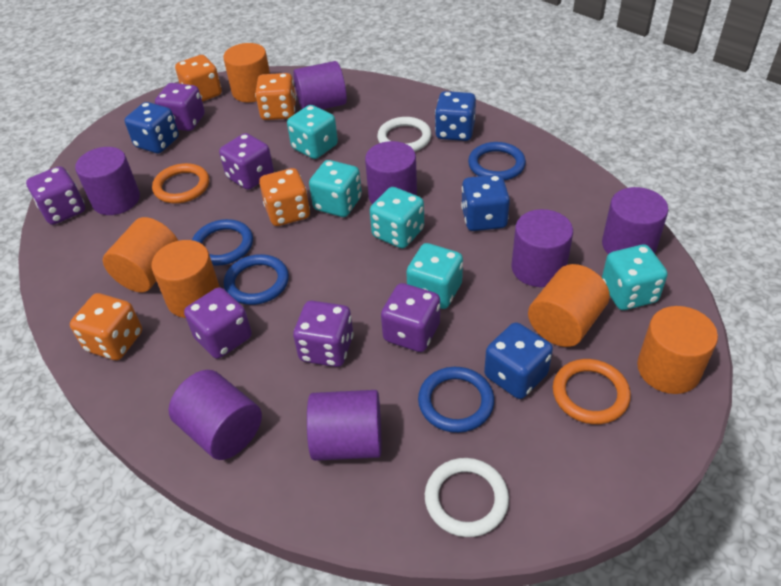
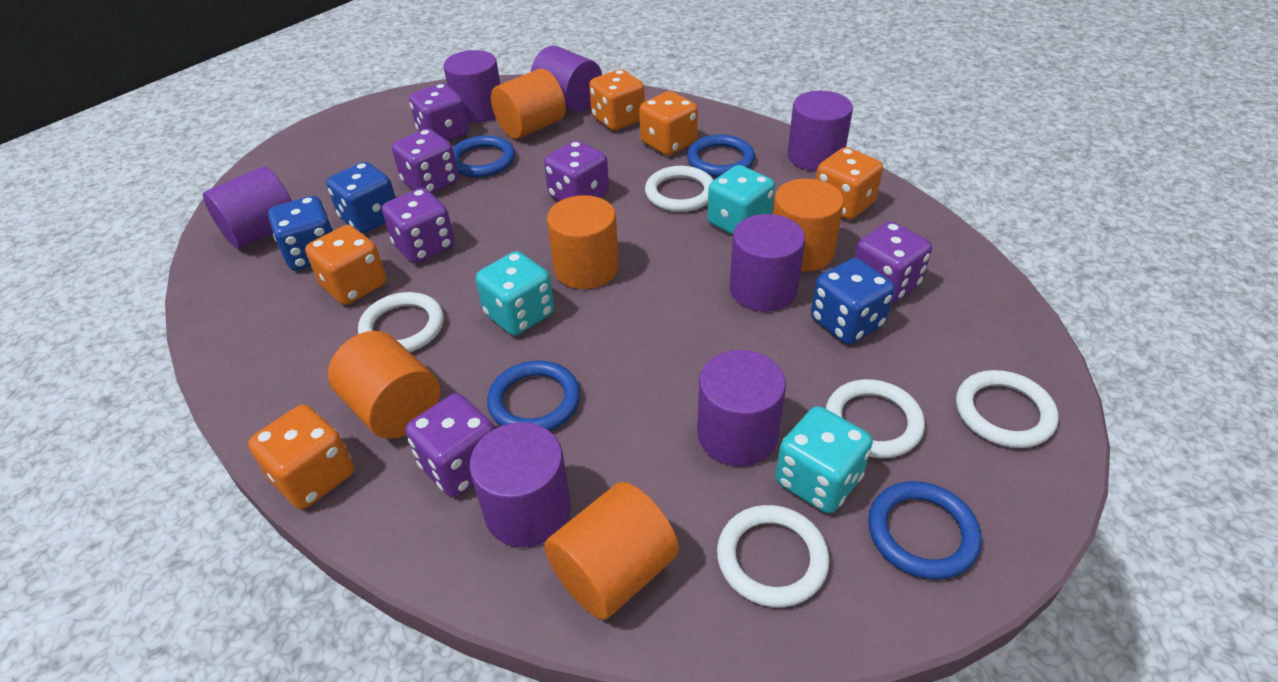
blue dice: 4 -> 3
orange dice: 4 -> 5
orange ring: 2 -> 0
turquoise dice: 5 -> 3
white ring: 2 -> 5

